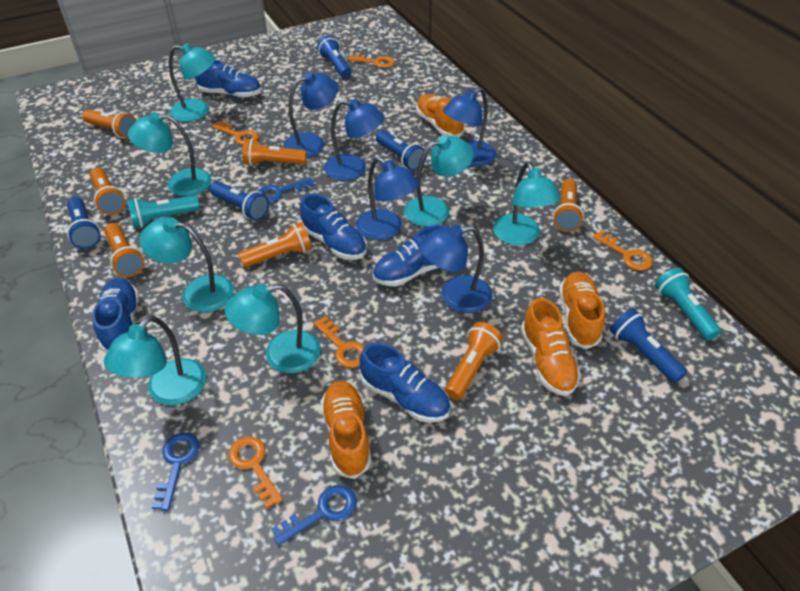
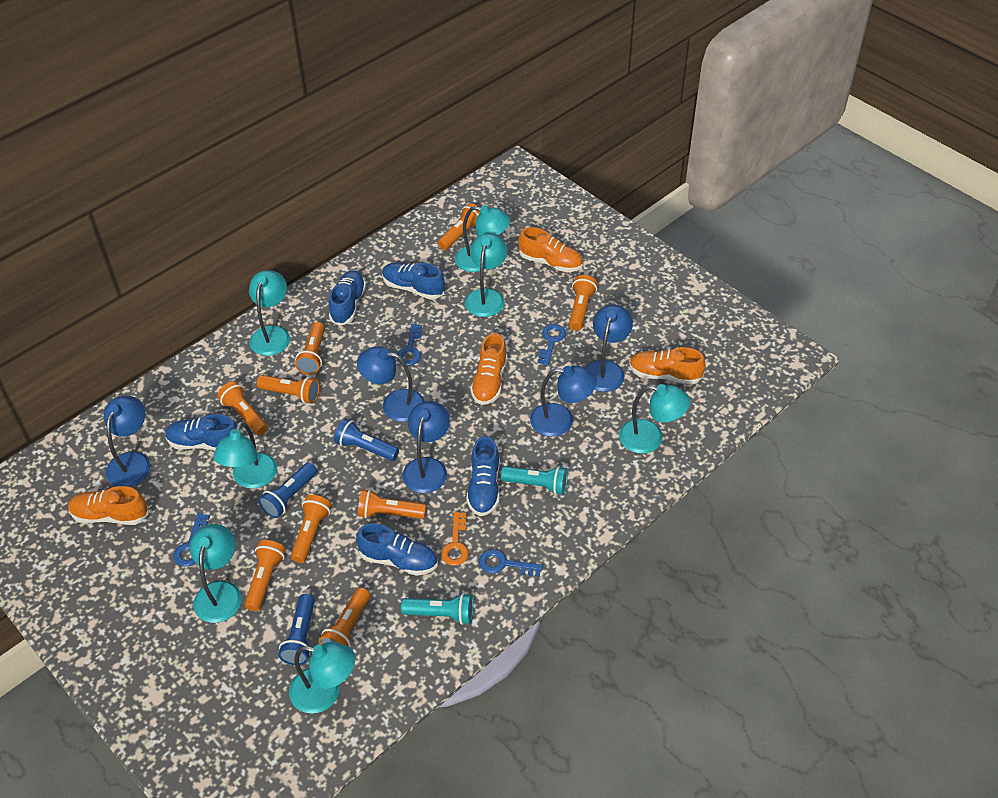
blue flashlight: 5 -> 3
blue key: 3 -> 4
orange flashlight: 7 -> 9
orange key: 5 -> 1

